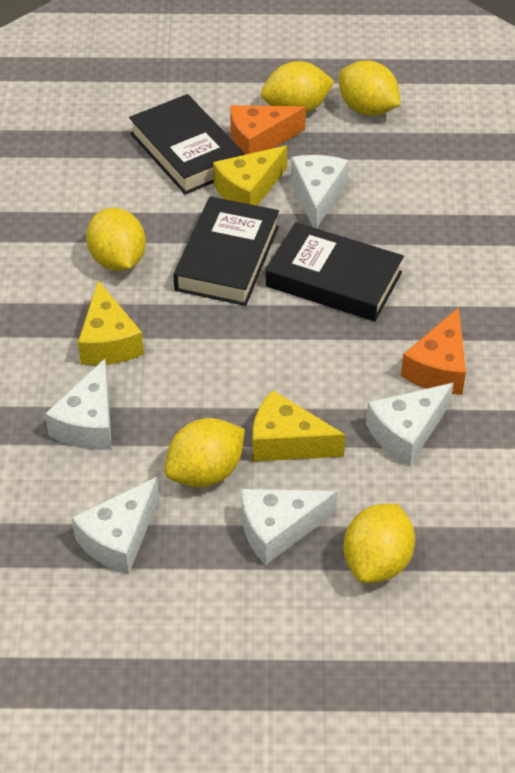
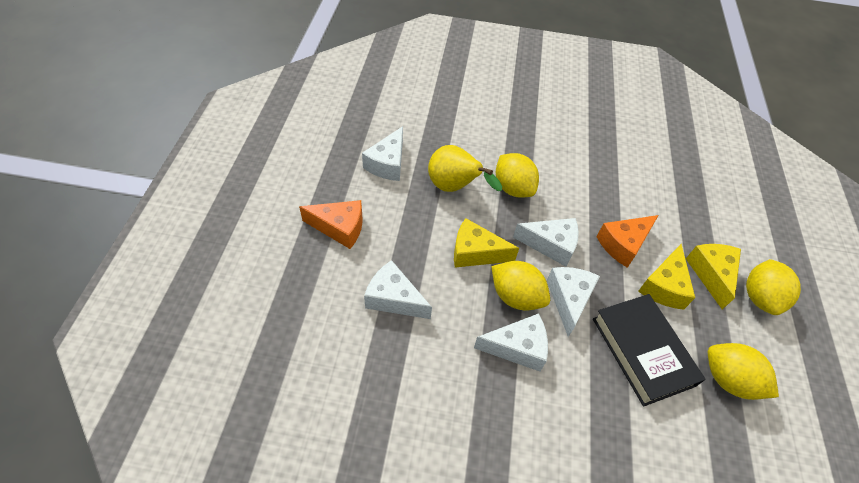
black book: 3 -> 1
yellow lemon: 5 -> 4
yellow pear: 0 -> 1

